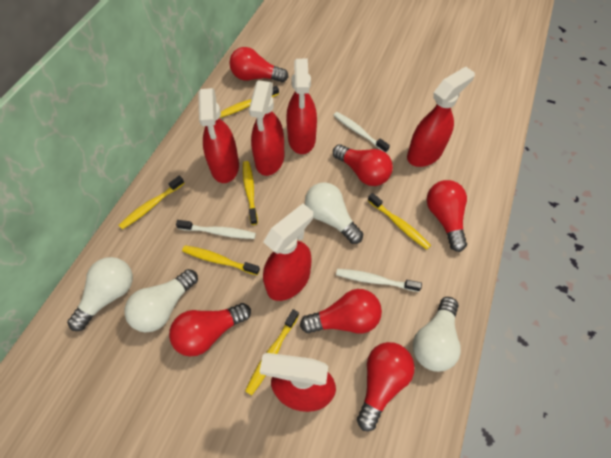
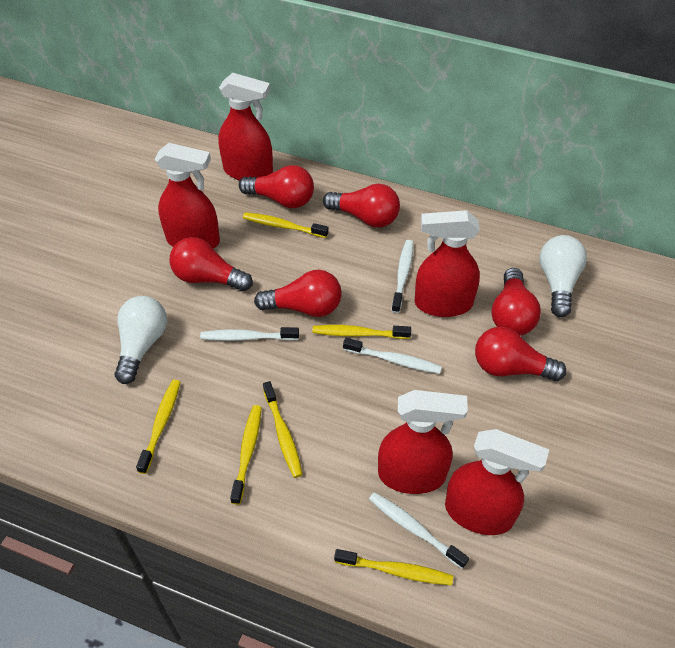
red spray bottle: 6 -> 5
white light bulb: 4 -> 2
white toothbrush: 3 -> 4

